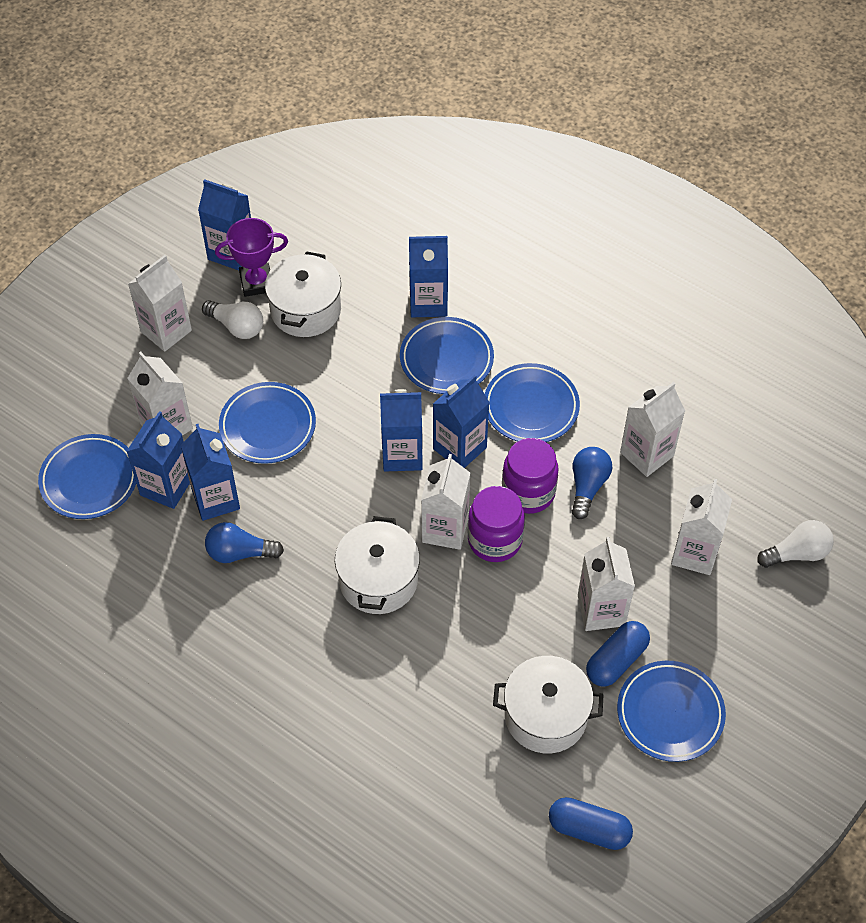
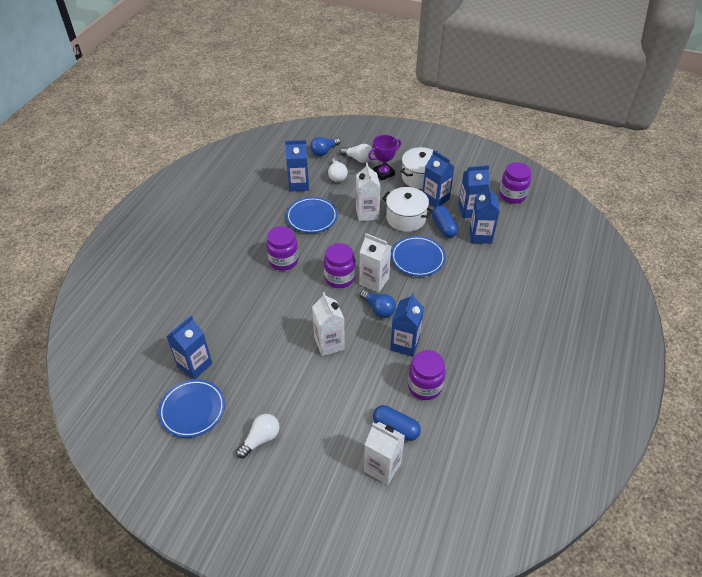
blue plate: 5 -> 3
purple jar: 2 -> 4
white carton: 6 -> 4
white light bulb: 2 -> 3
white pot: 3 -> 2

